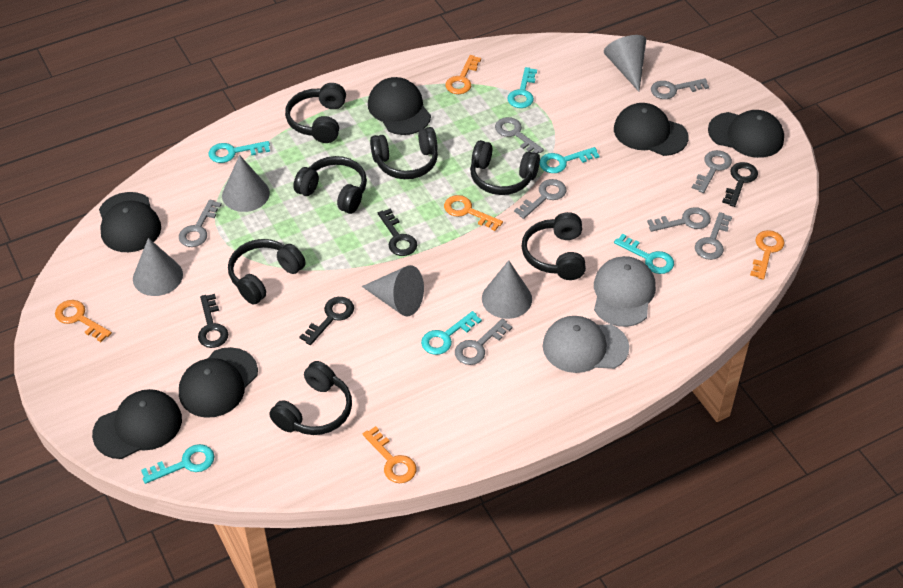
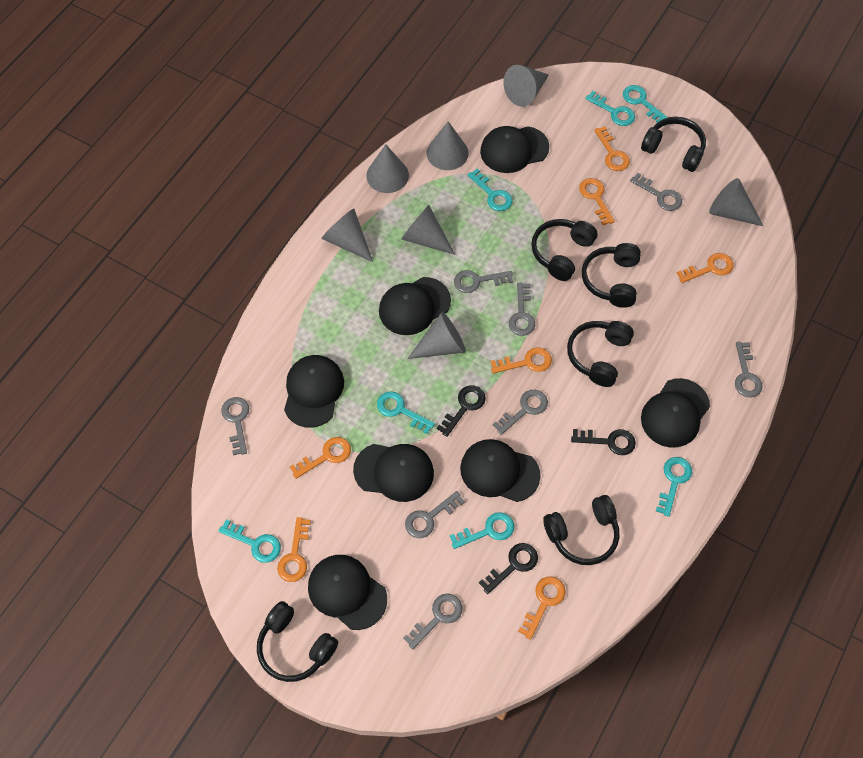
black cap: 6 -> 7
black headphones: 7 -> 6
black key: 4 -> 3
grey cap: 2 -> 0
grey cone: 5 -> 7
orange key: 5 -> 7
turquoise key: 6 -> 7

